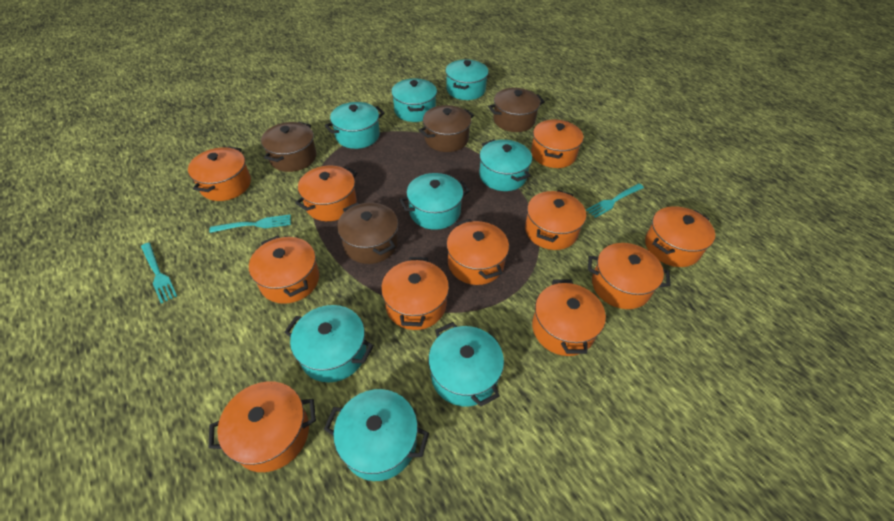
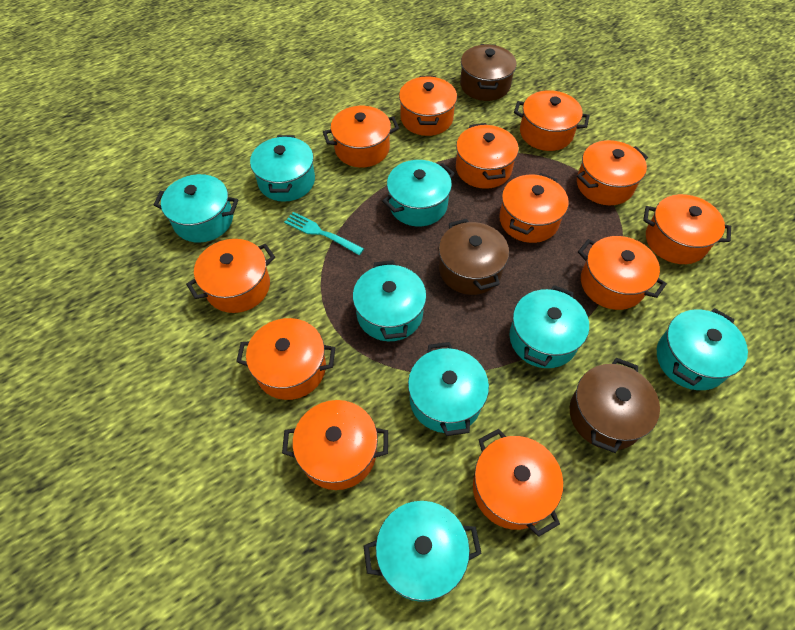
brown pot: 4 -> 3
orange pot: 11 -> 12
turquoise fork: 3 -> 1

